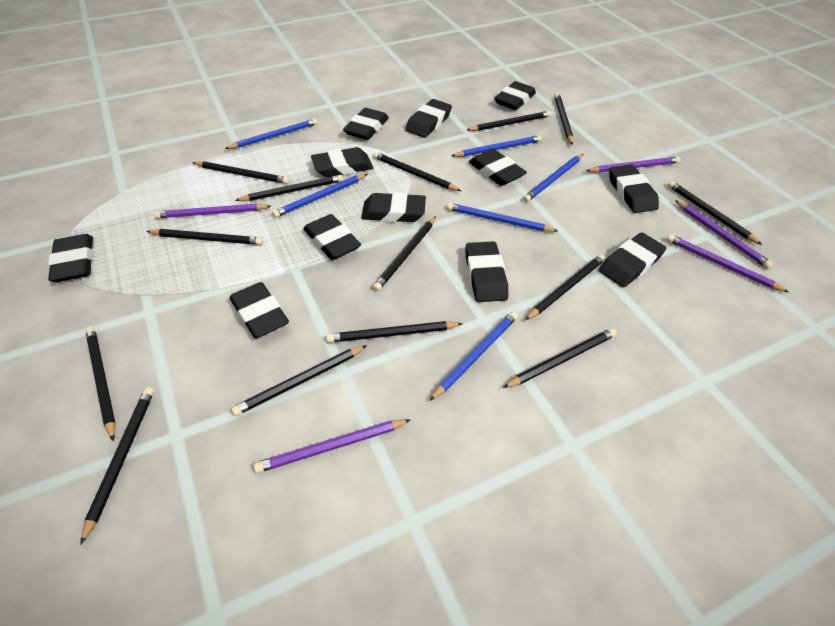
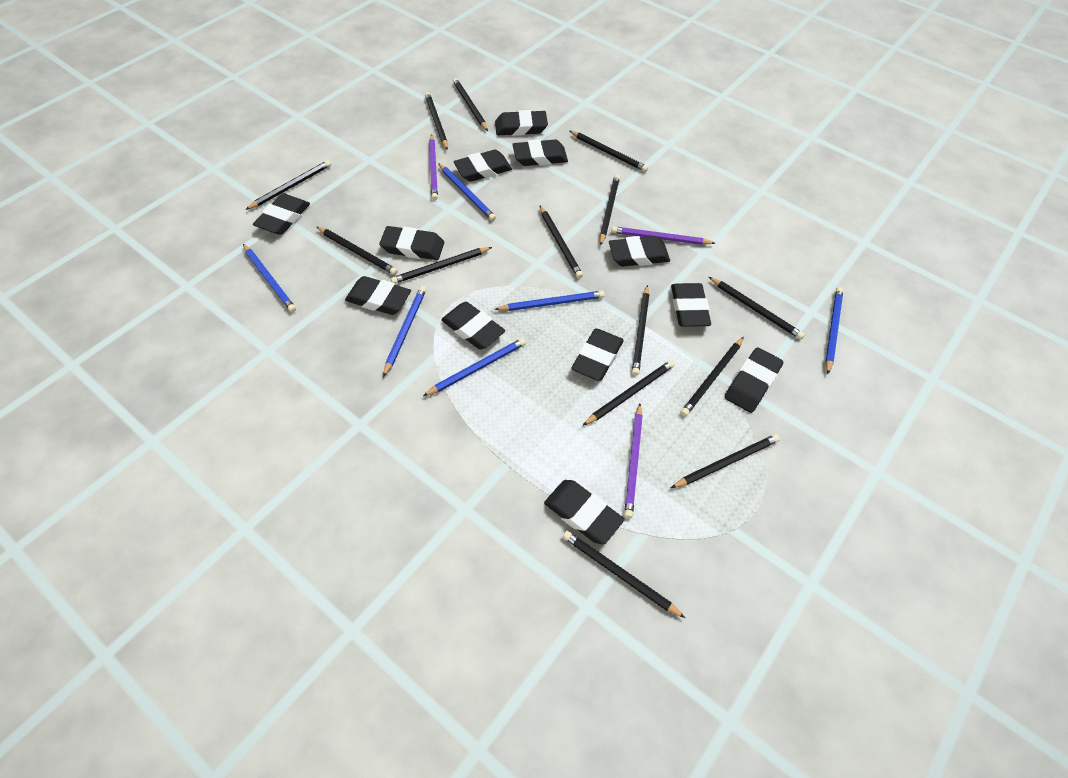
purple pencil: 5 -> 3

